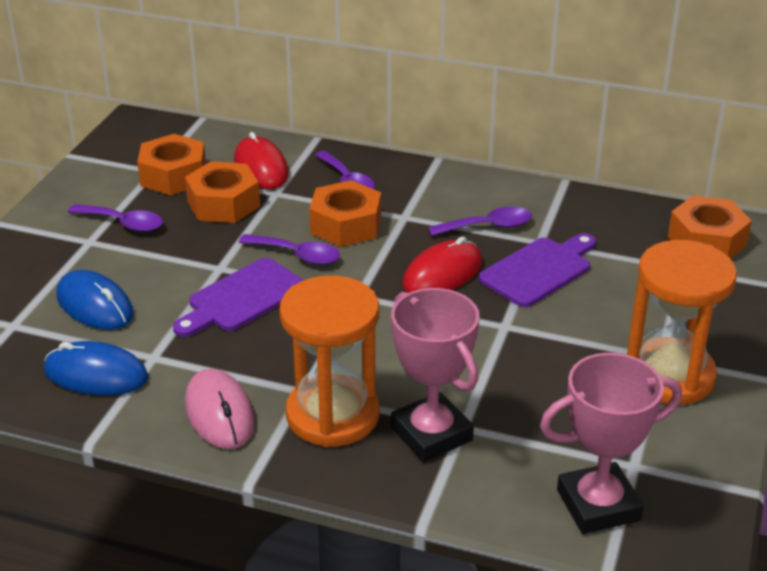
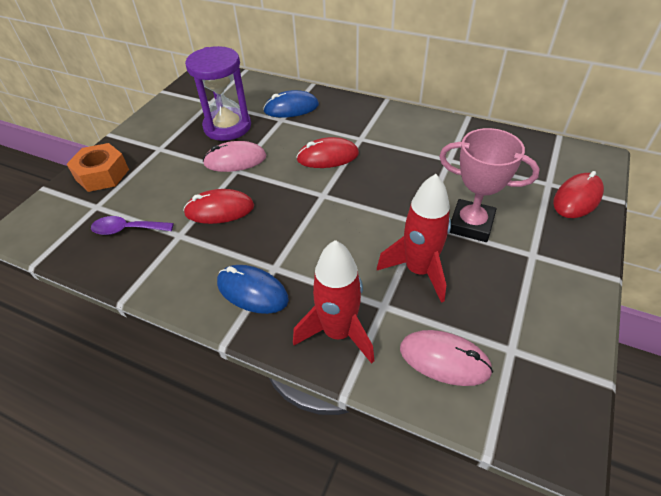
orange hourglass: 2 -> 0
orange nut: 4 -> 1
pink mouse: 1 -> 2
pink trophy: 2 -> 1
purple cutting board: 2 -> 0
purple hourglass: 0 -> 1
purple spoon: 4 -> 1
red mouse: 2 -> 3
red rocket: 0 -> 2

